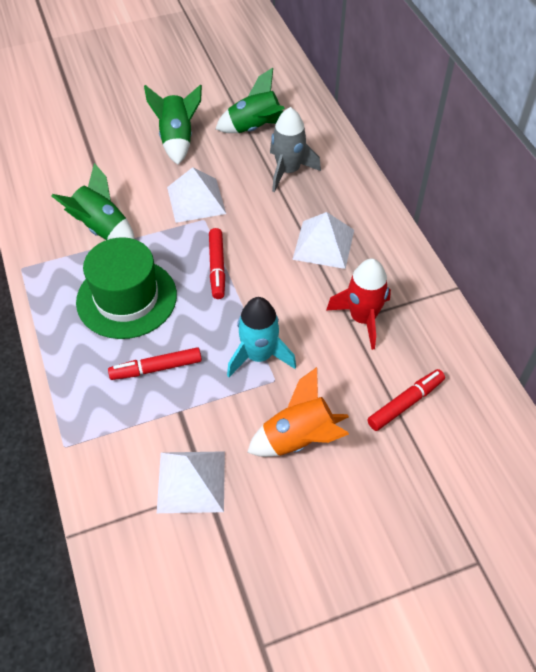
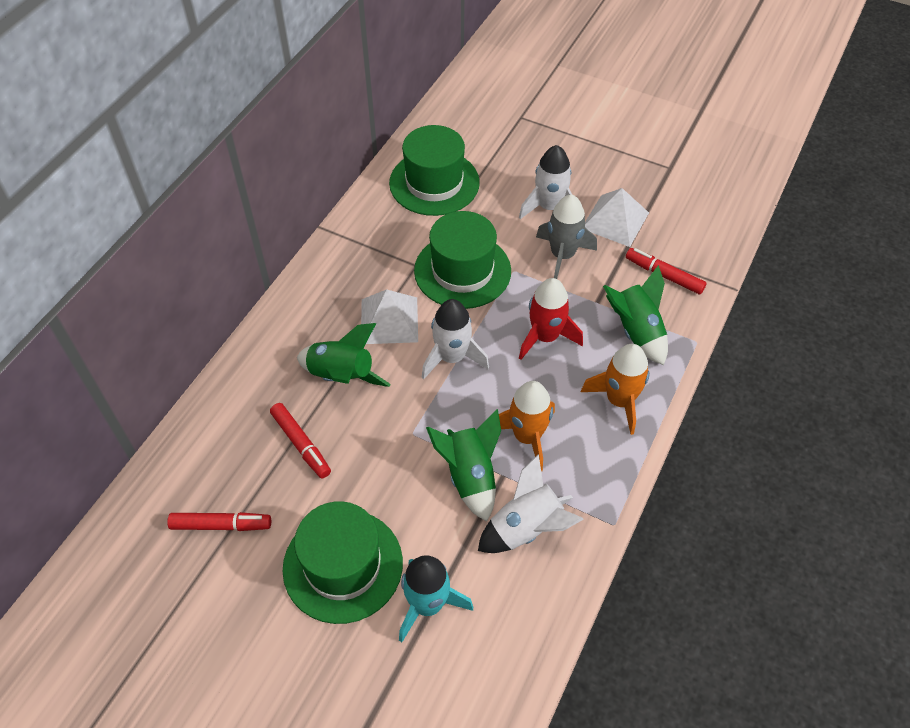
green hat: 1 -> 3
orange rocket: 1 -> 2
white pyramid: 3 -> 2
white rocket: 0 -> 3

